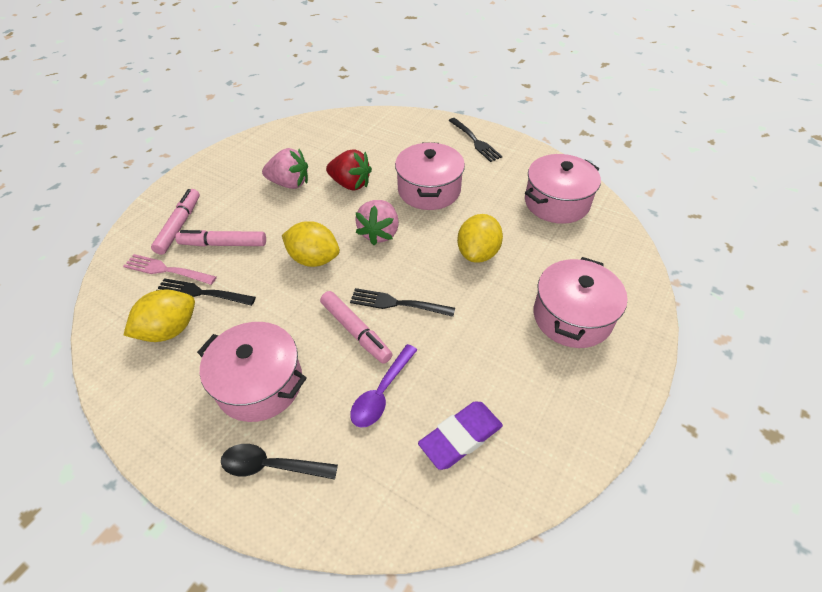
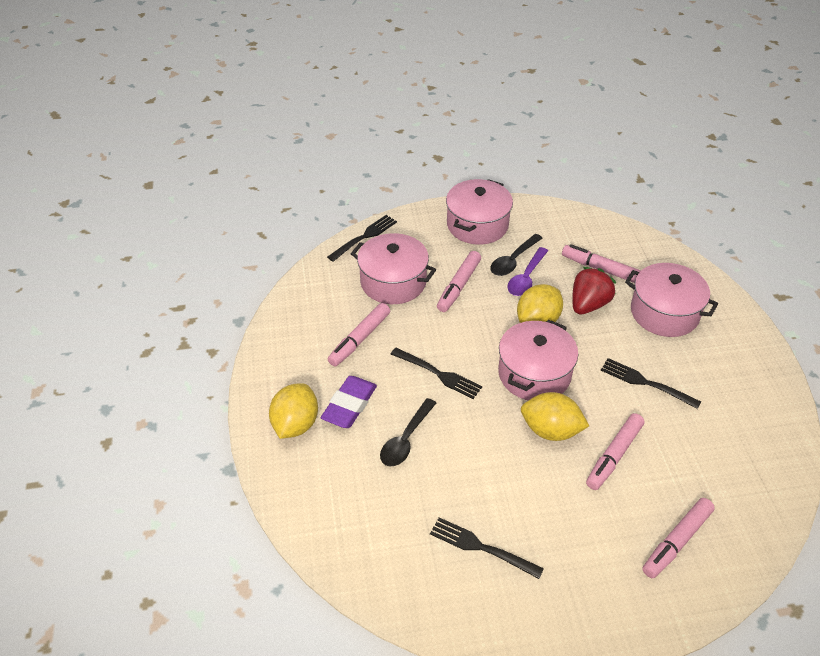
black fork: 3 -> 4
black spoon: 1 -> 2
pink fork: 1 -> 0
pink marker: 3 -> 5
pink strawberry: 2 -> 0

